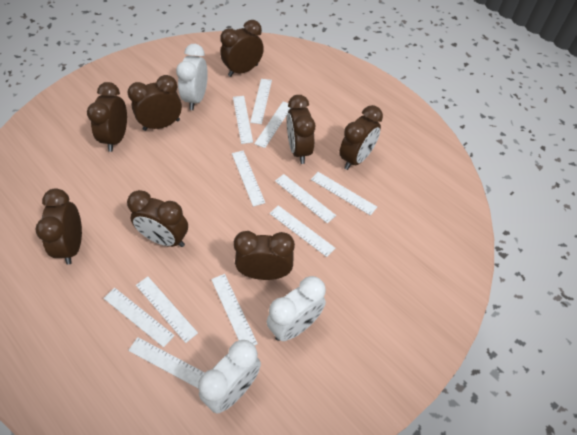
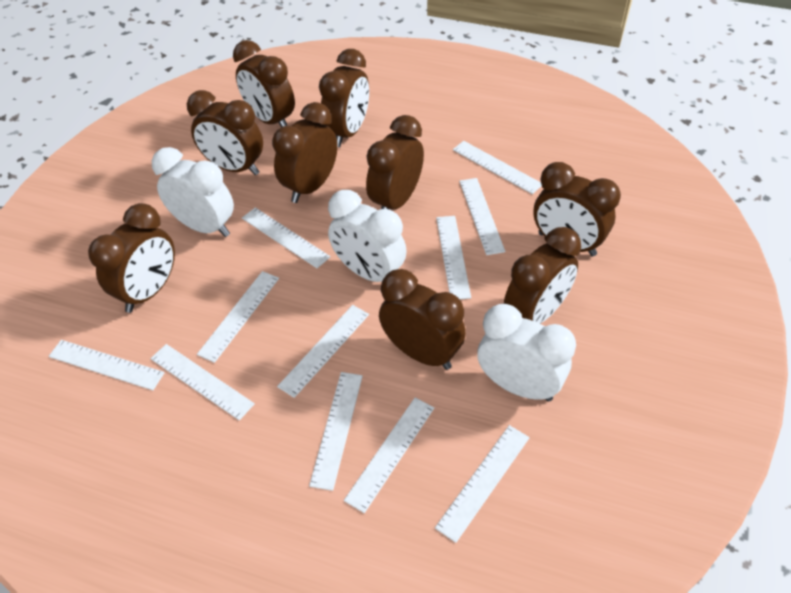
brown clock: 8 -> 9

